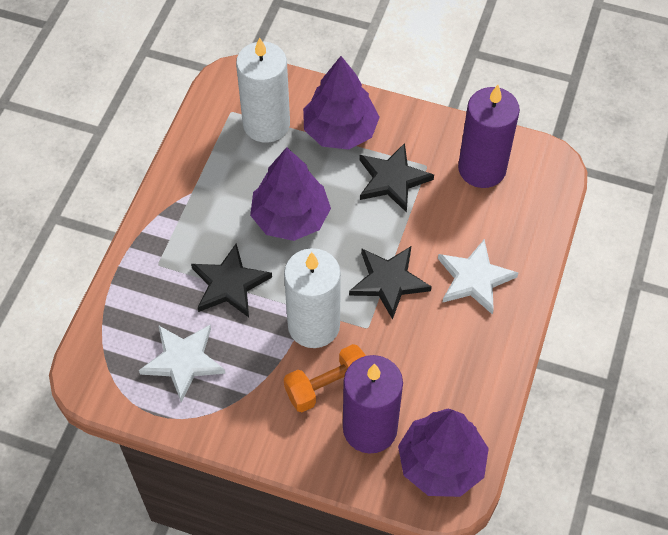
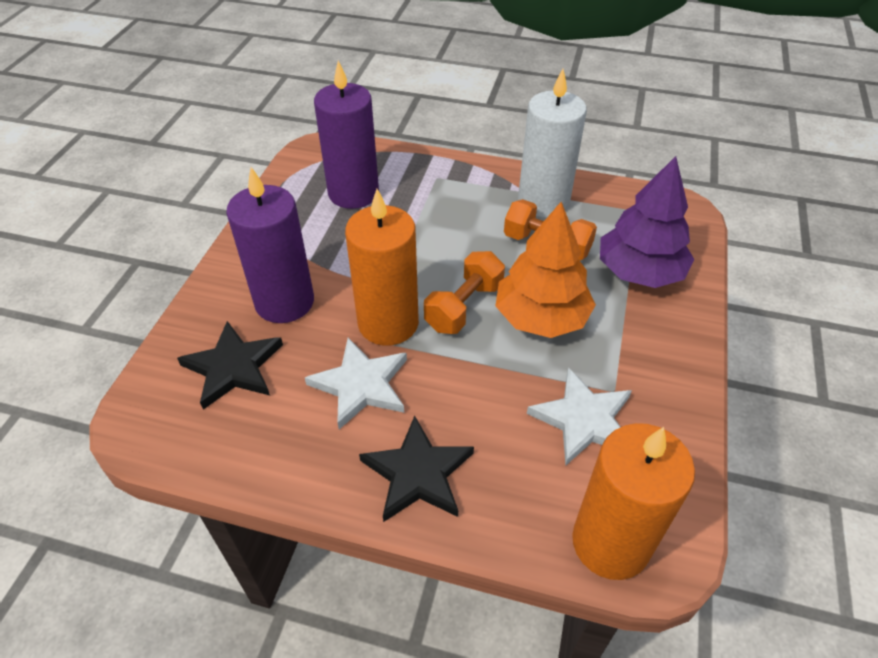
black star: 3 -> 2
orange candle: 0 -> 2
orange dumbbell: 1 -> 2
orange tree: 0 -> 1
purple tree: 3 -> 1
white candle: 2 -> 1

